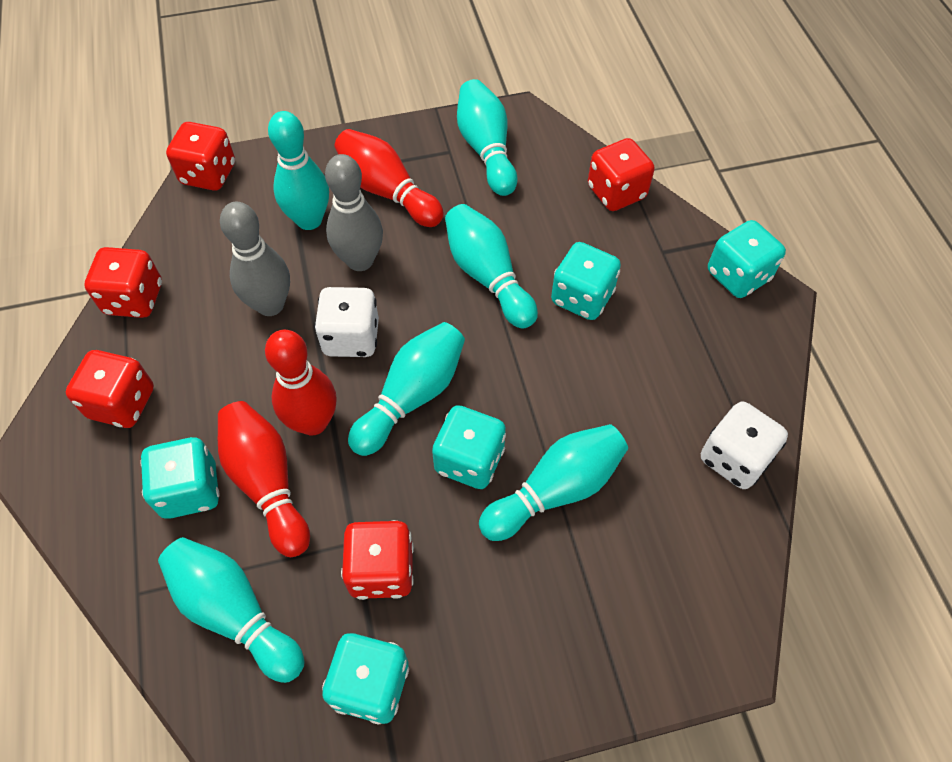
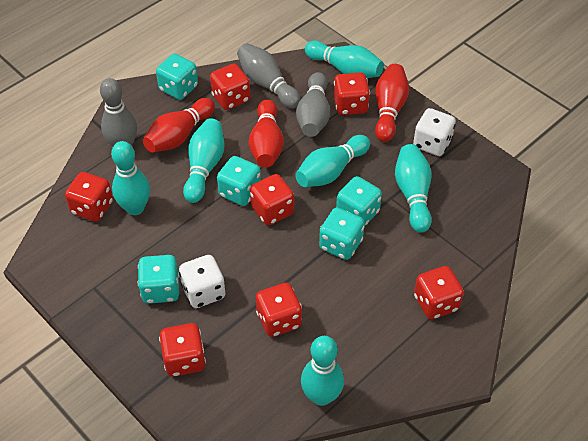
grey bowling pin: 2 -> 3
red dice: 5 -> 7

